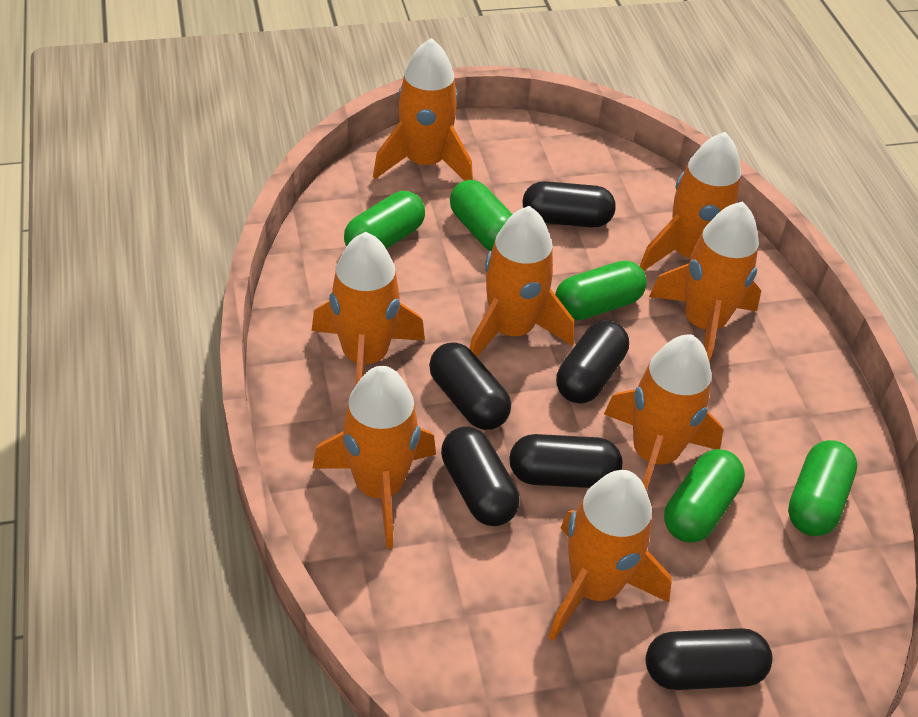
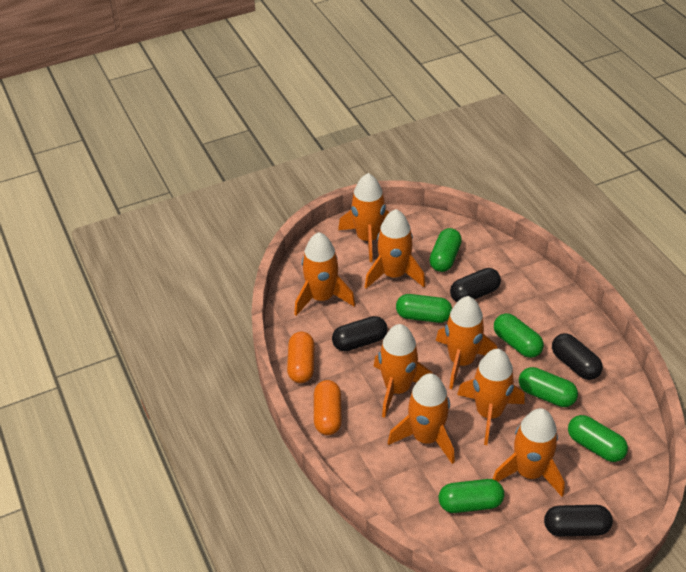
black capsule: 6 -> 4
green capsule: 5 -> 6
orange capsule: 0 -> 2

